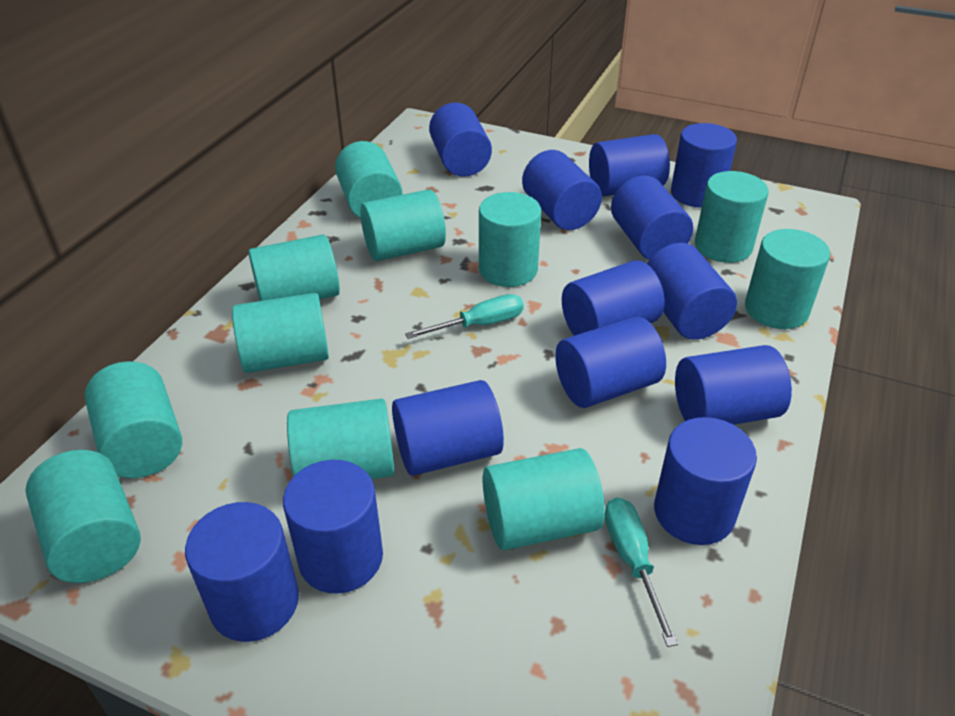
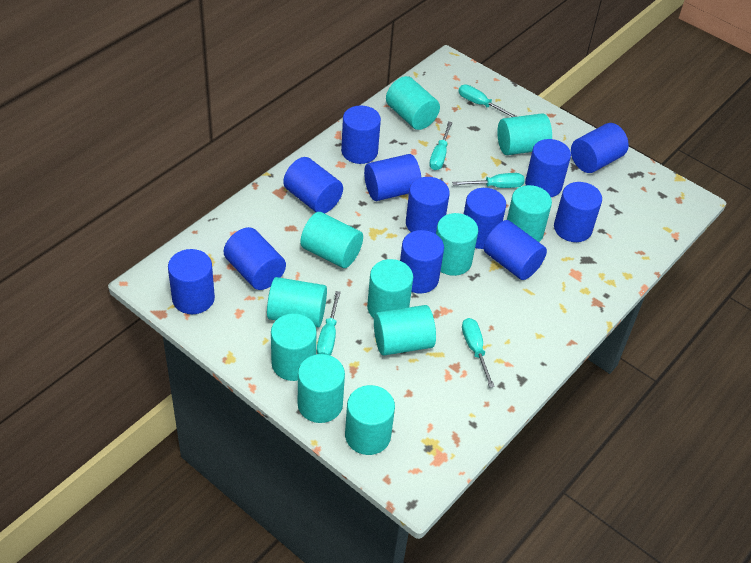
blue cylinder: 13 -> 12
turquoise screwdriver: 2 -> 5

